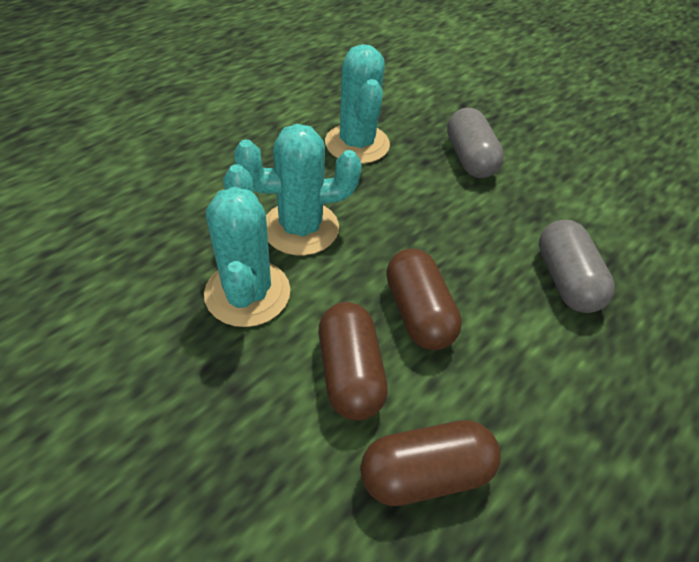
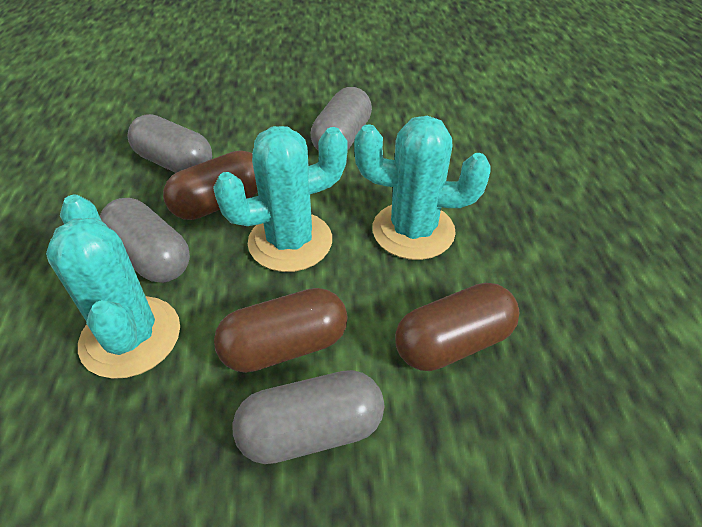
grey capsule: 2 -> 4

